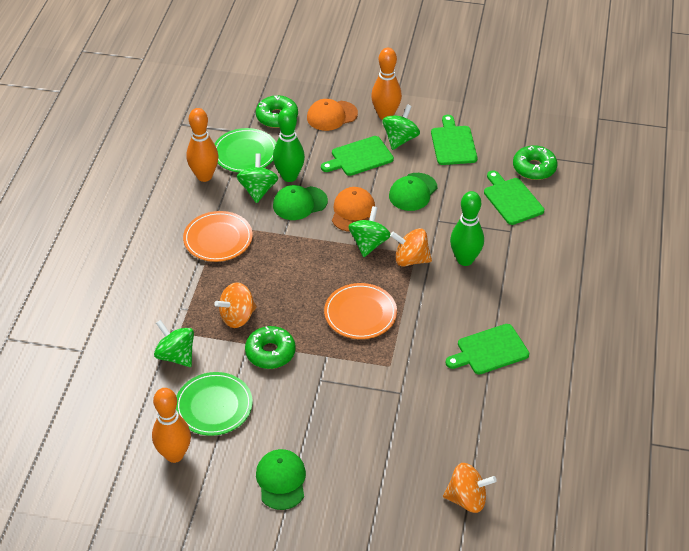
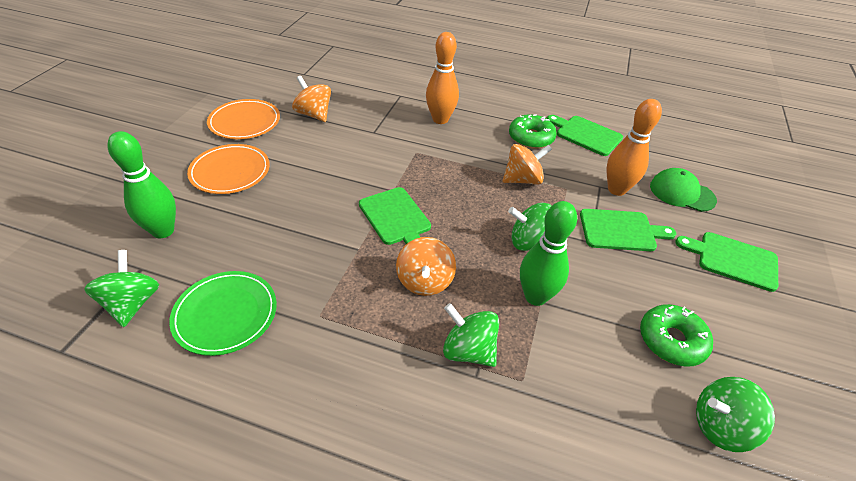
green cap: 3 -> 1
green donut: 3 -> 2
green plate: 2 -> 1
orange bowling pin: 3 -> 2
orange cap: 2 -> 0

